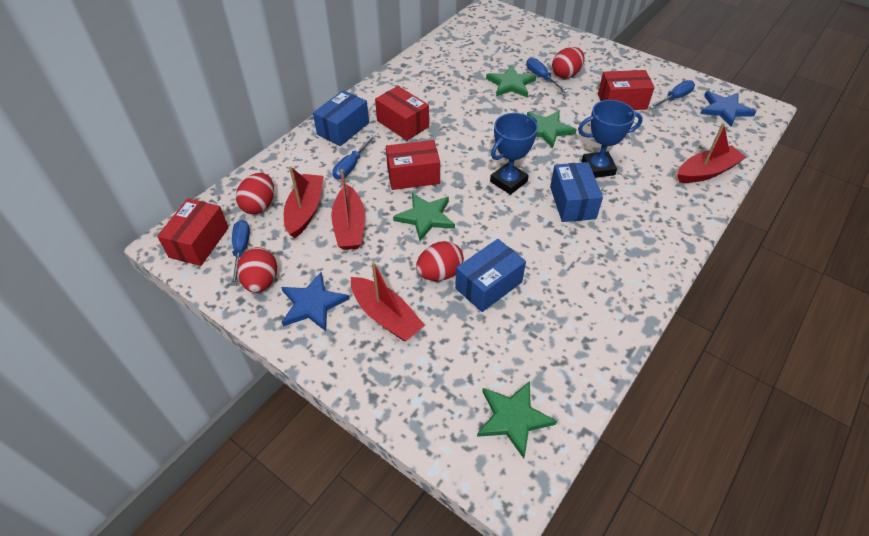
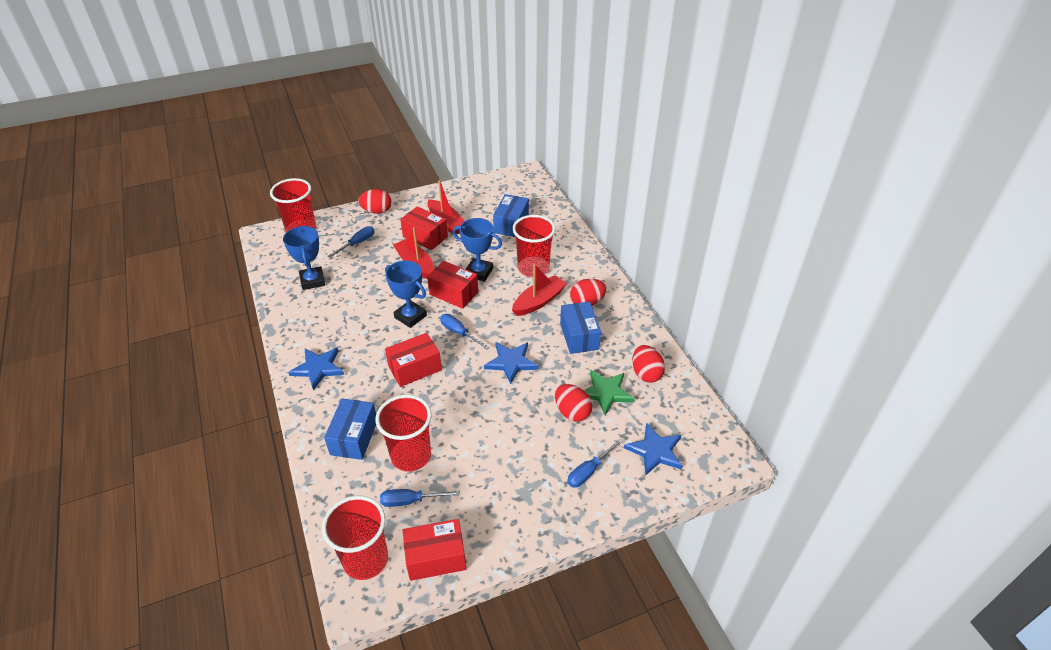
blue star: 2 -> 3
blue trophy: 2 -> 3
green star: 4 -> 1
red boat: 4 -> 3
red cup: 0 -> 4

